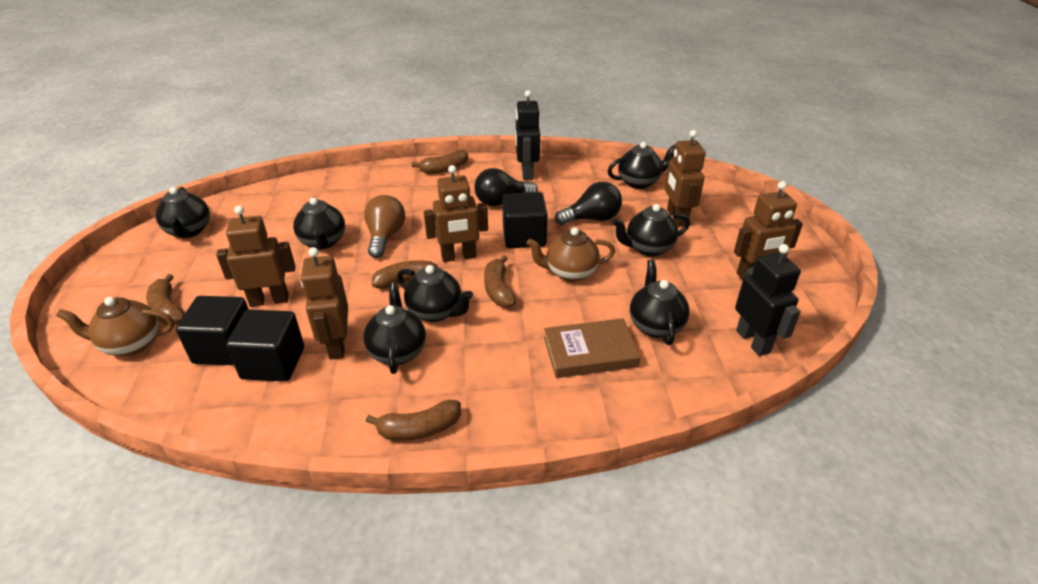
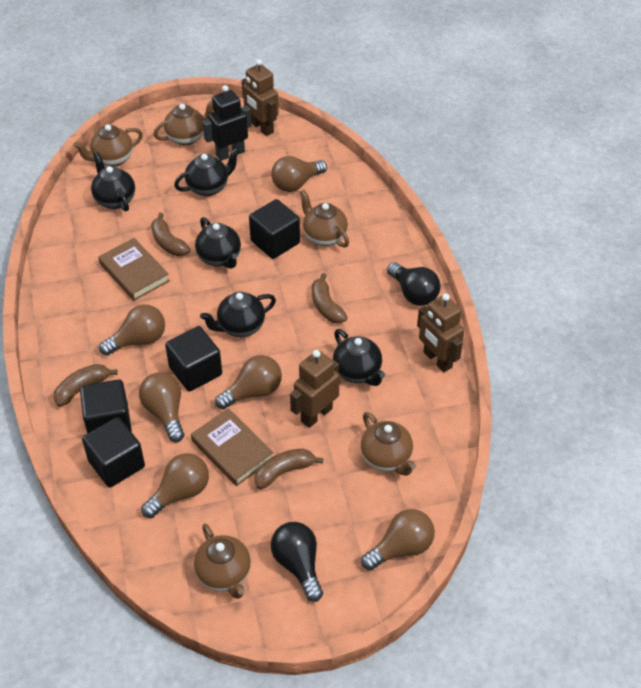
black cube: 3 -> 4
black robot: 2 -> 1
black teapot: 7 -> 5
brown banana: 5 -> 4
brown book: 1 -> 2
brown light bulb: 1 -> 6
brown robot: 5 -> 3
brown teapot: 2 -> 5

